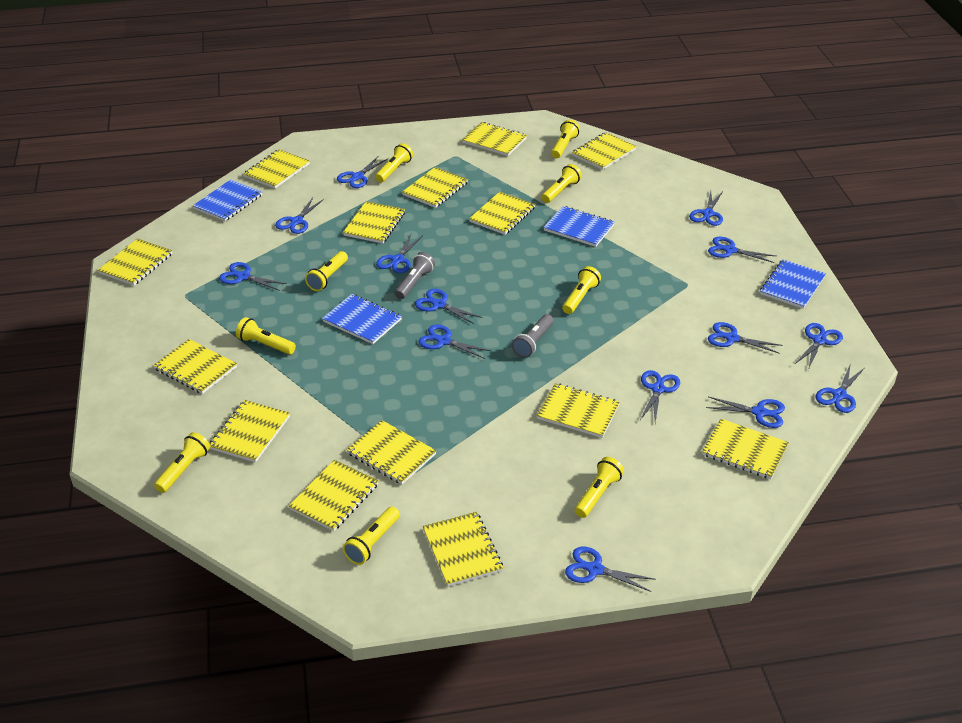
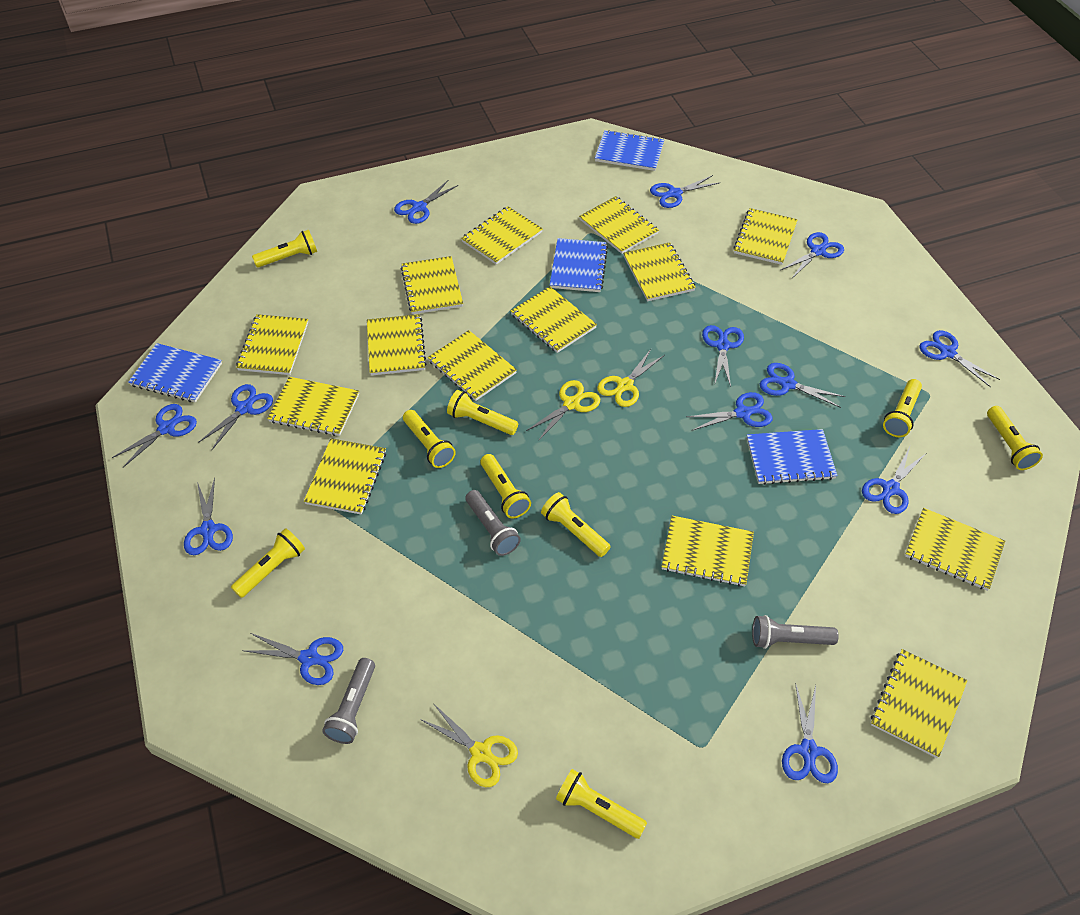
blue scissors: 14 -> 13
grey flashlight: 2 -> 3
yellow scissors: 0 -> 3

